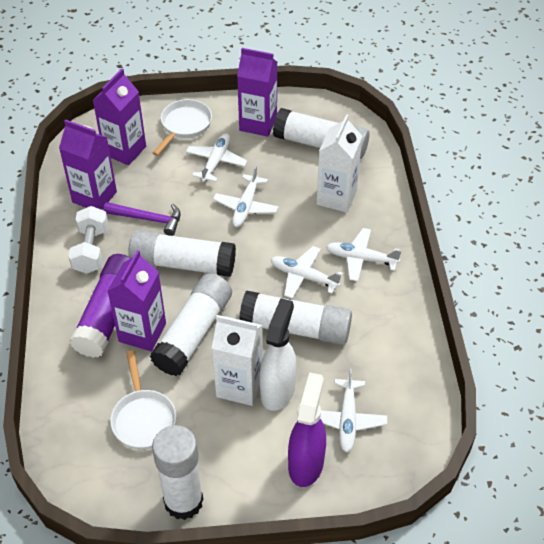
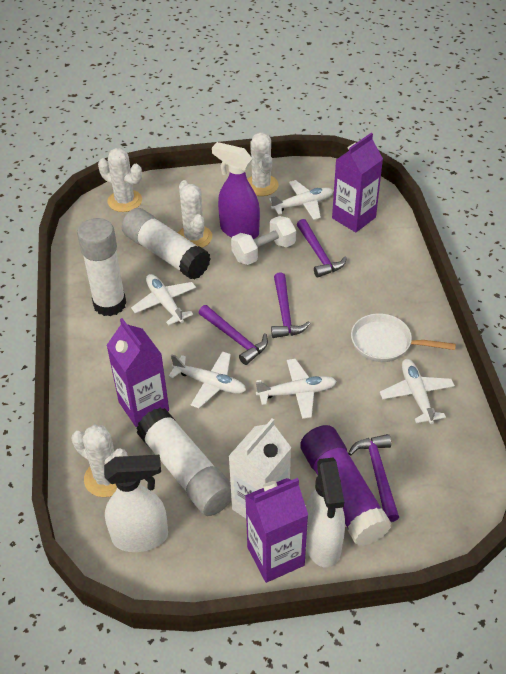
purple carton: 4 -> 3
purple hammer: 1 -> 4
white cactus: 0 -> 4
white carton: 2 -> 1
white glue stick: 5 -> 3
white pan: 2 -> 1
white spray bottle: 1 -> 2

